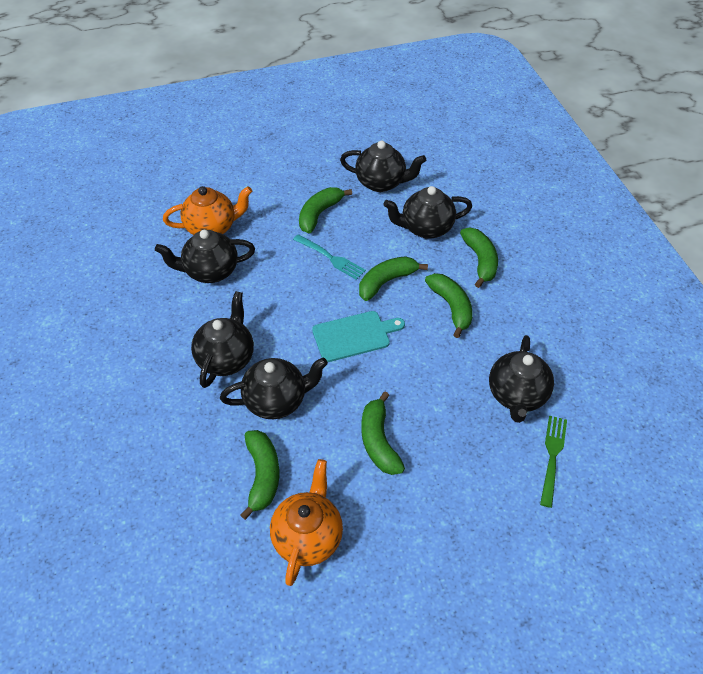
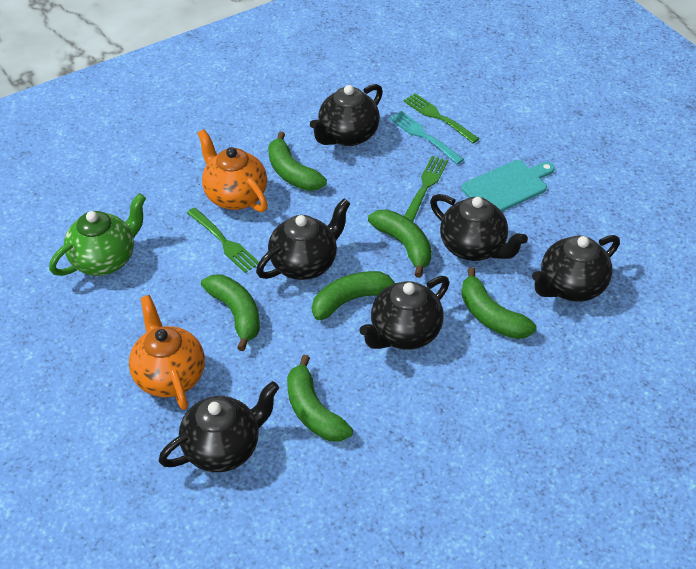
green fork: 1 -> 3
green teapot: 0 -> 1

